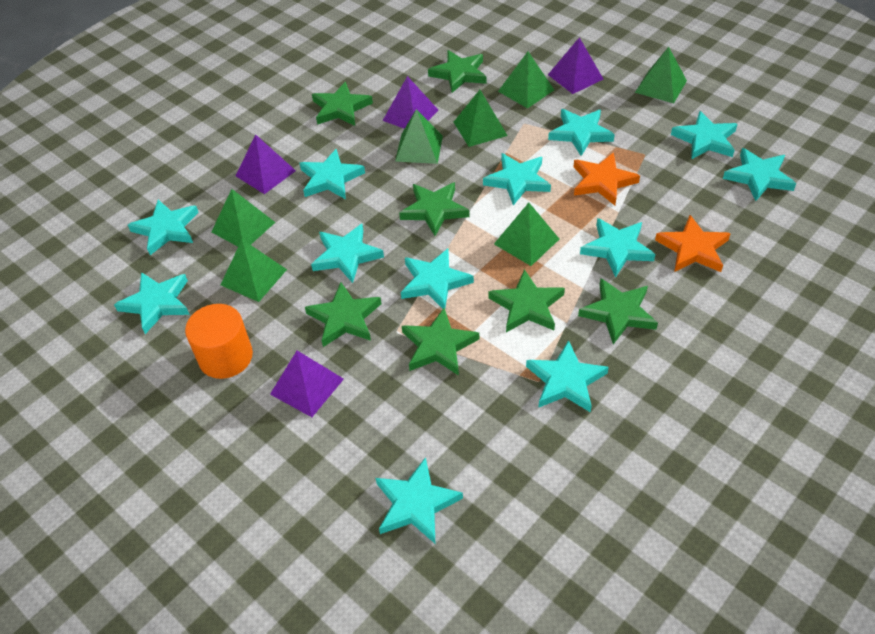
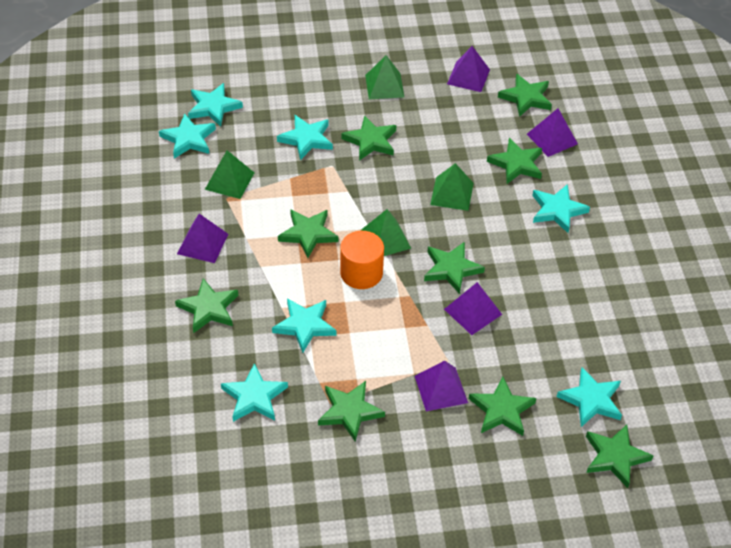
green pyramid: 7 -> 4
green star: 7 -> 9
orange star: 2 -> 0
purple pyramid: 4 -> 5
turquoise star: 12 -> 7

